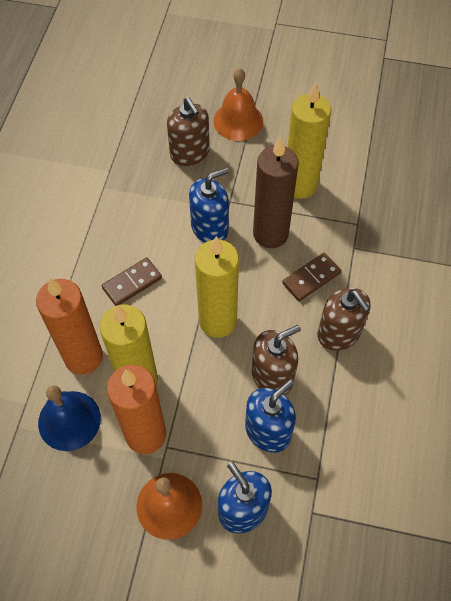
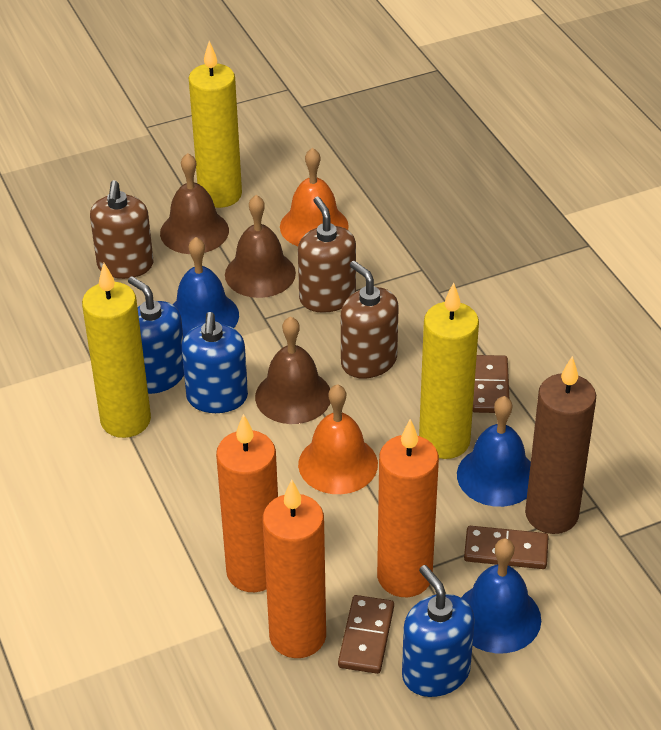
blue bell: 1 -> 3
brown bell: 0 -> 3
brown domino: 2 -> 3
orange candle: 2 -> 3

